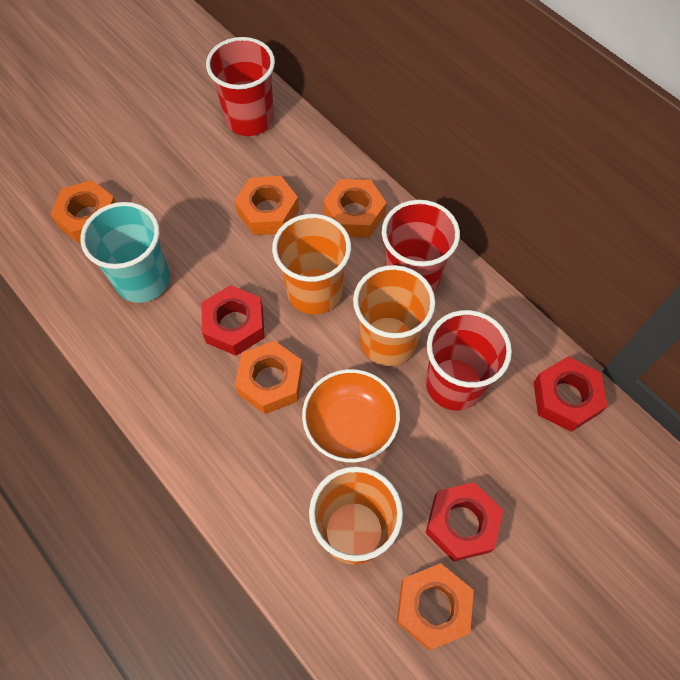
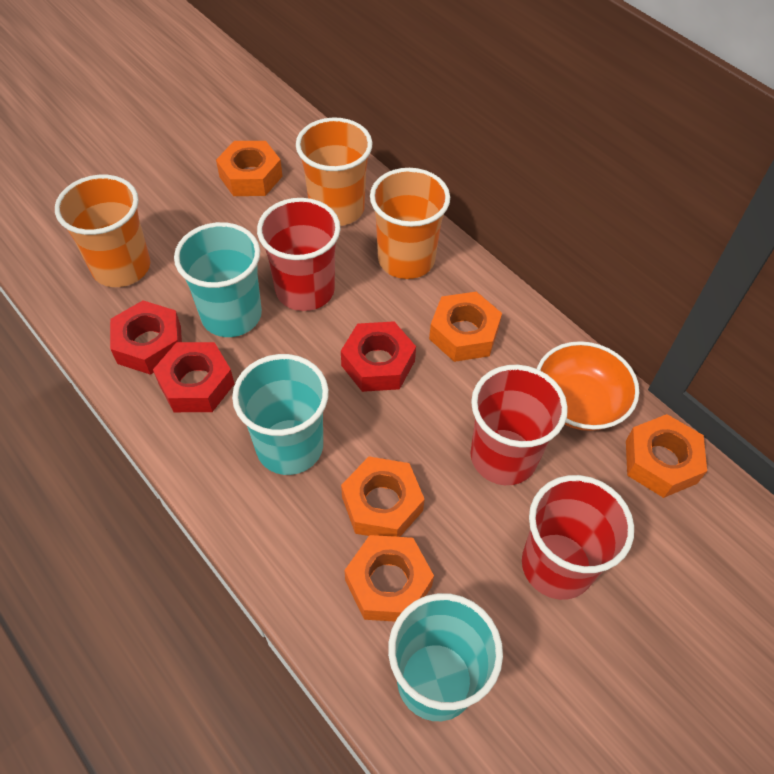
turquoise cup: 1 -> 3

